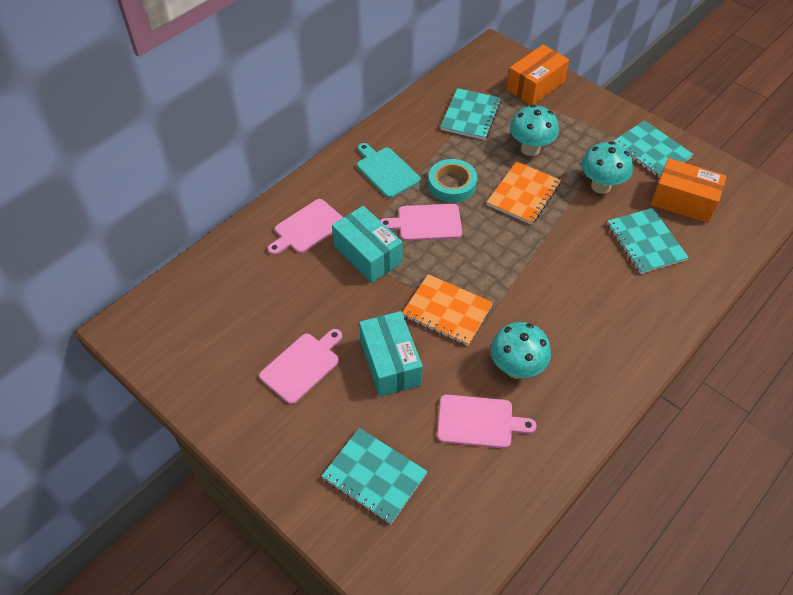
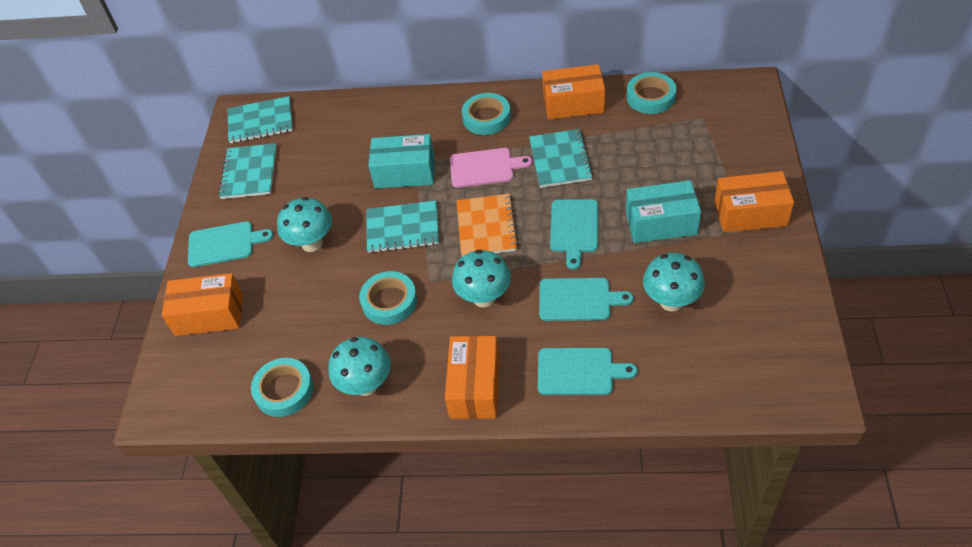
orange box: 2 -> 4
orange notebook: 2 -> 1
pink cutting board: 4 -> 1
turquoise cutting board: 1 -> 4
turquoise mushroom: 3 -> 4
turquoise tape: 1 -> 4

